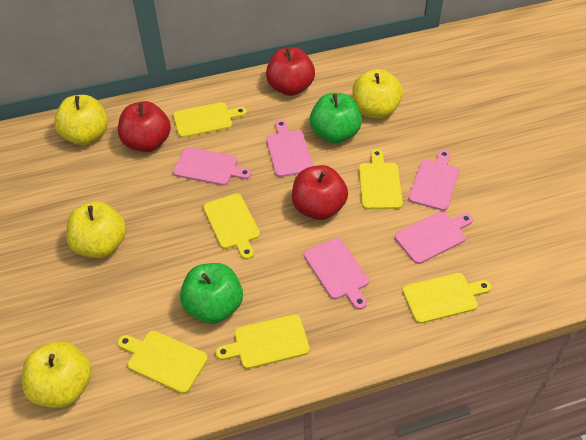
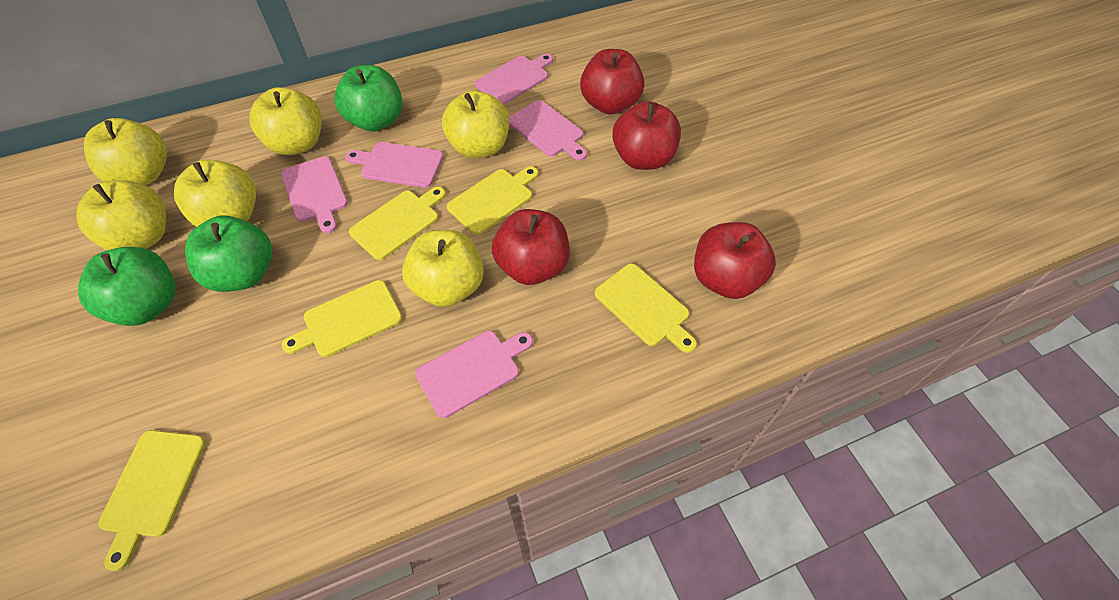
green apple: 2 -> 3
red apple: 3 -> 4
yellow apple: 4 -> 6
yellow cutting board: 6 -> 5

